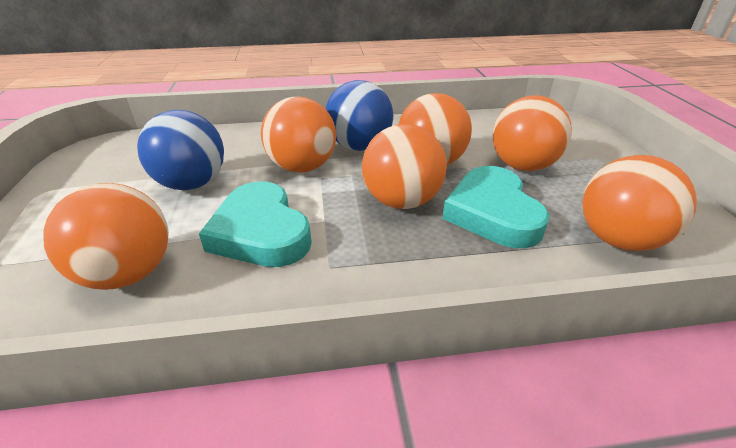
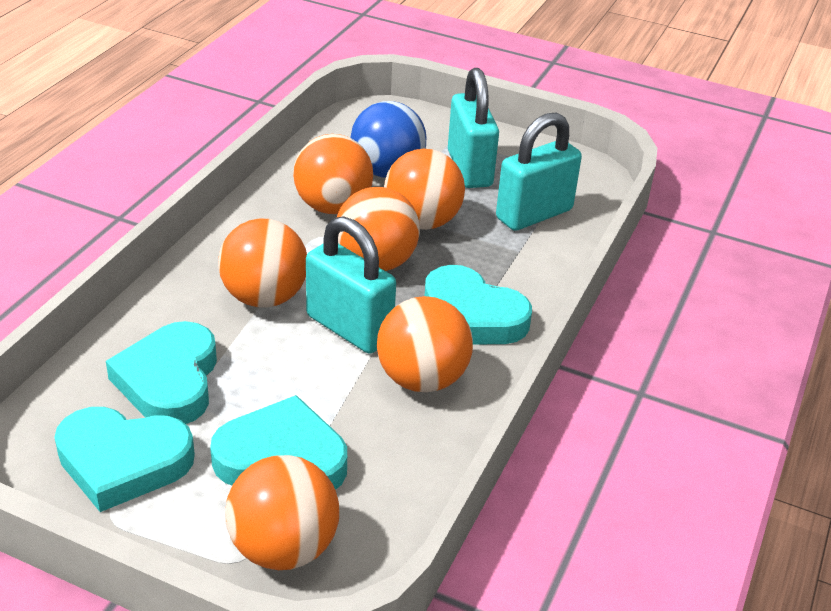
blue ball: 2 -> 1
turquoise heart: 2 -> 4
turquoise padlock: 0 -> 3

